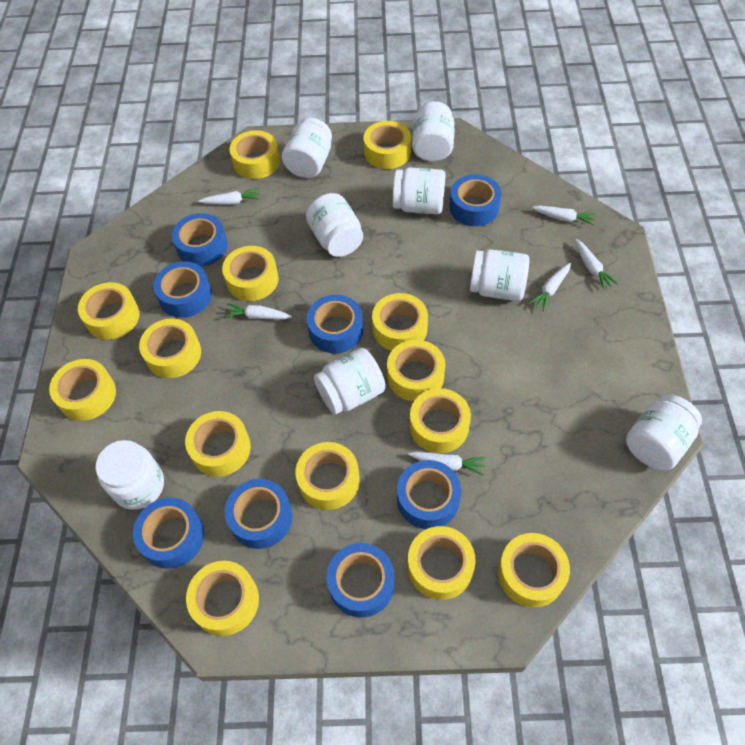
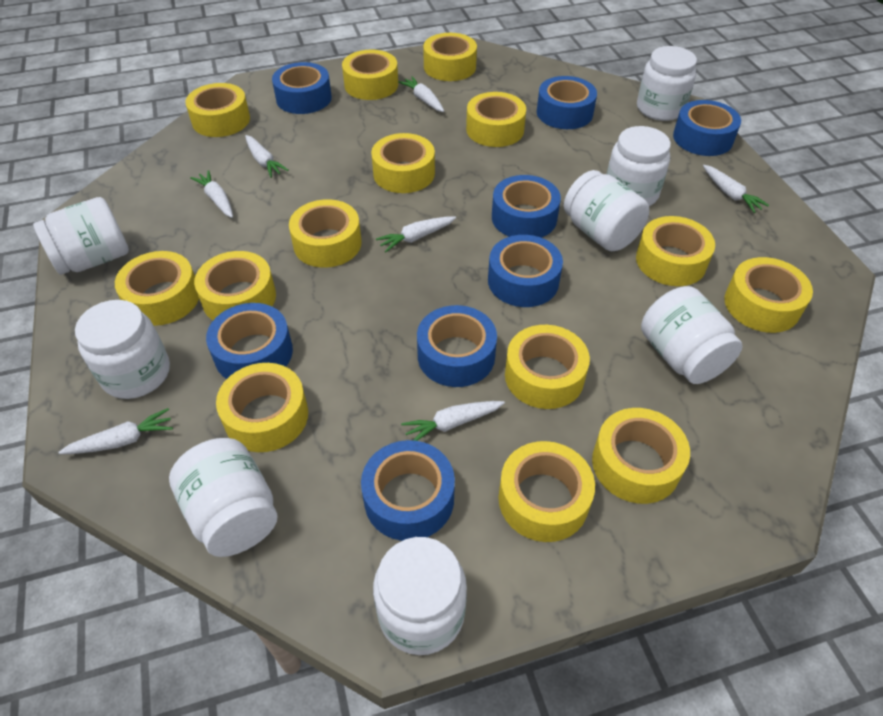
white carrot: 6 -> 7

